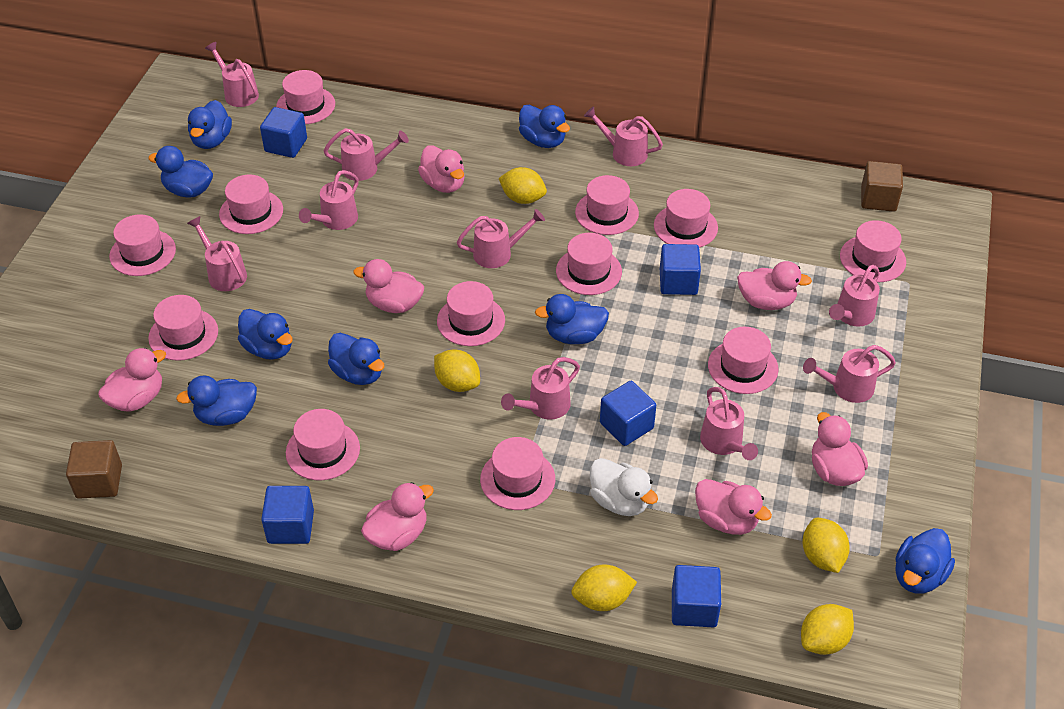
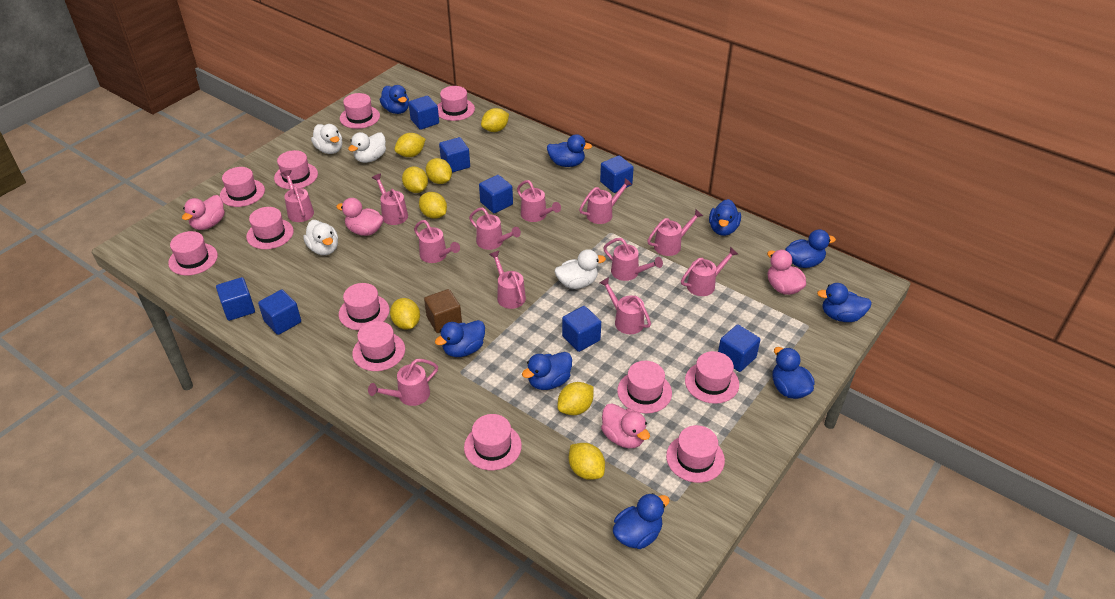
blue cube: 5 -> 8
blue duck: 8 -> 9
brown cube: 2 -> 1
pink duck: 7 -> 4
pink watering can: 10 -> 12
white duck: 1 -> 4
yellow lemon: 5 -> 8

